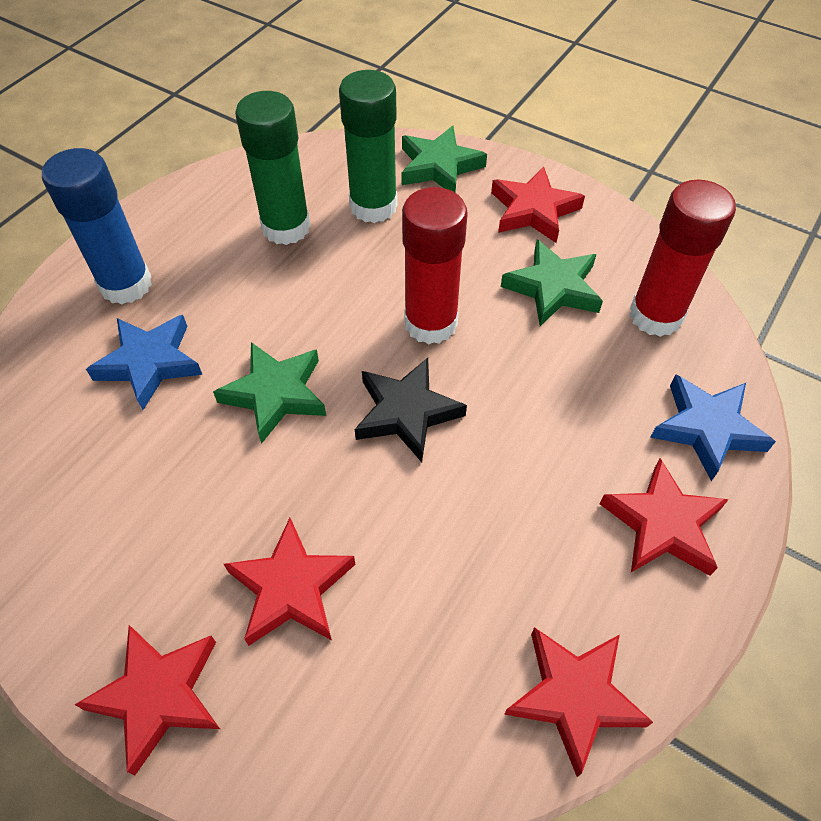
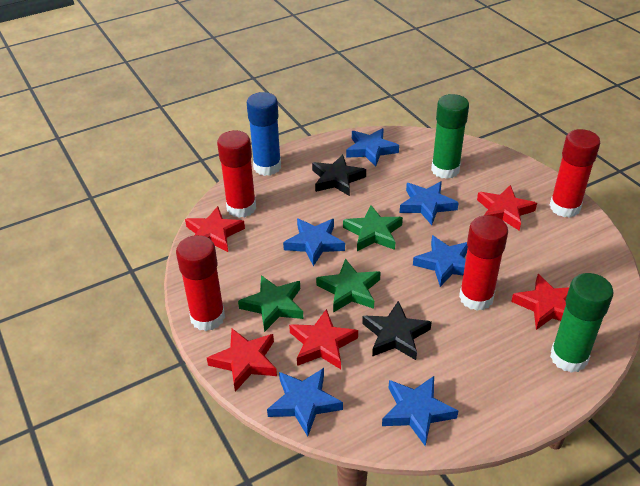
black star: 1 -> 2
blue star: 2 -> 6
red glue stick: 2 -> 4

